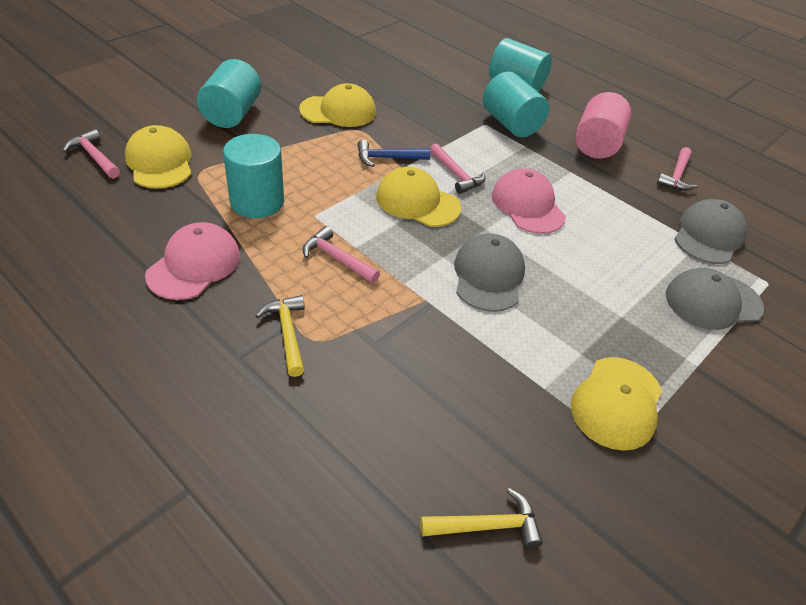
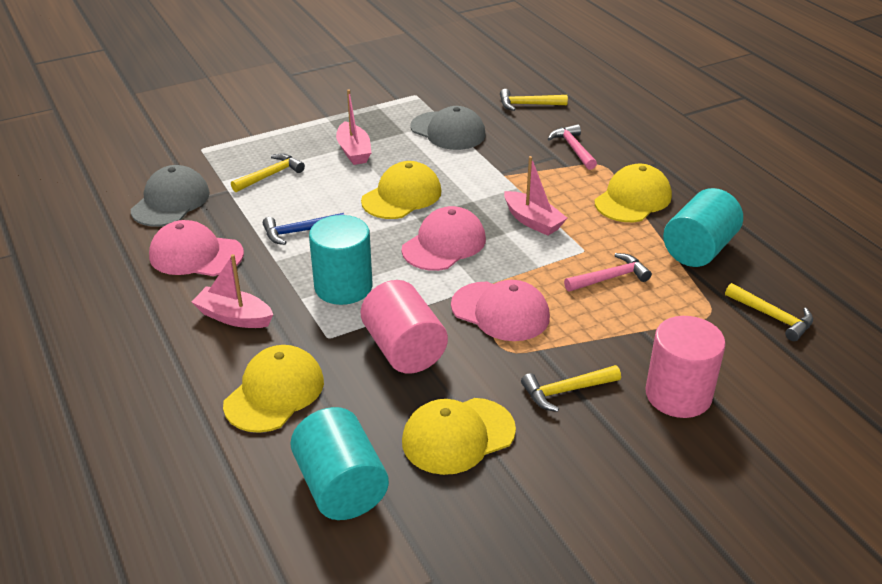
grey cap: 3 -> 2
pink boat: 0 -> 3
pink cap: 2 -> 3
pink cylinder: 1 -> 2
pink hammer: 4 -> 2
turquoise cylinder: 4 -> 3
yellow hammer: 2 -> 4

